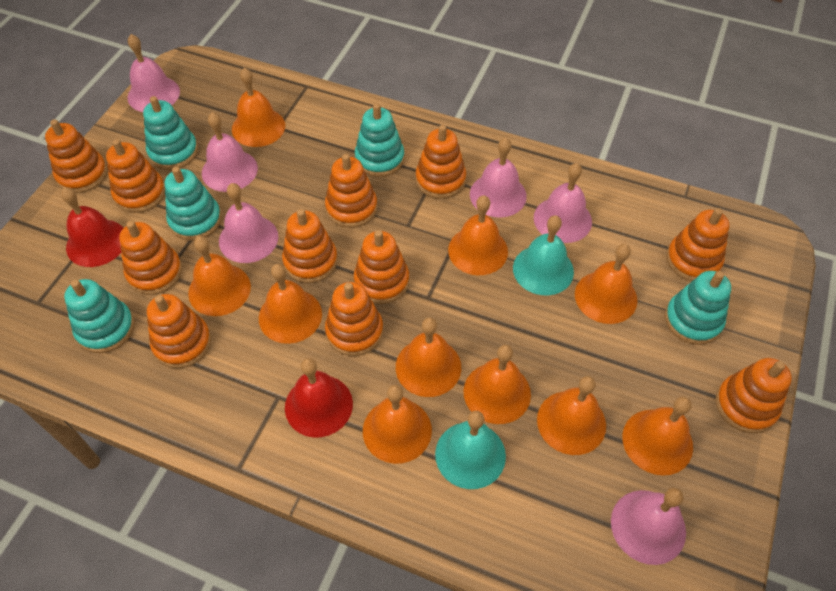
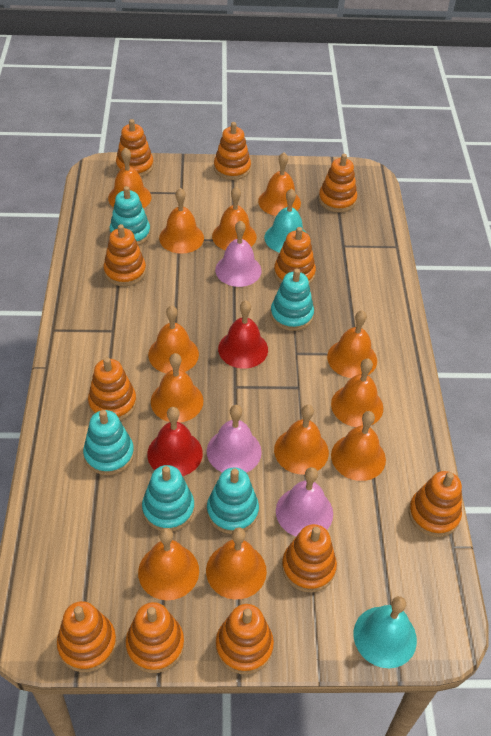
orange bell: 10 -> 12
pink bell: 6 -> 3

